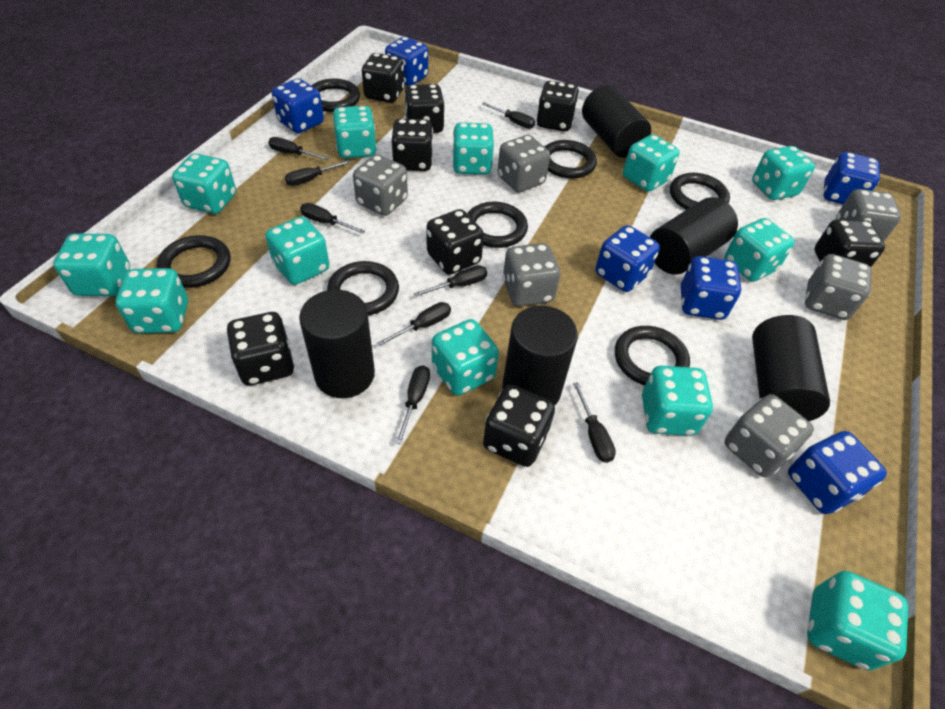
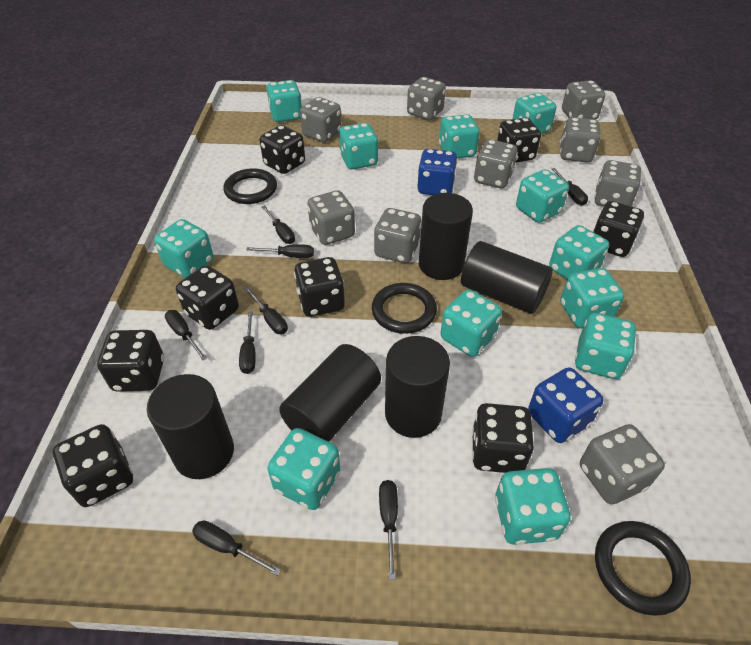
black ring: 7 -> 3
blue dice: 6 -> 2
grey dice: 6 -> 9

